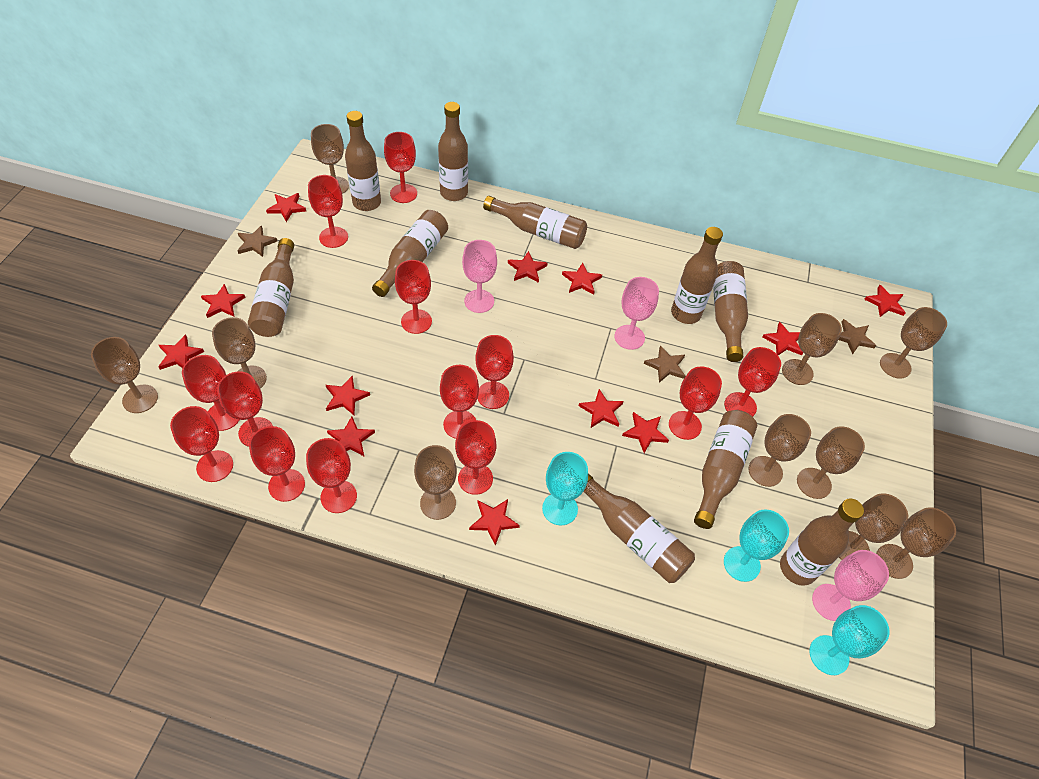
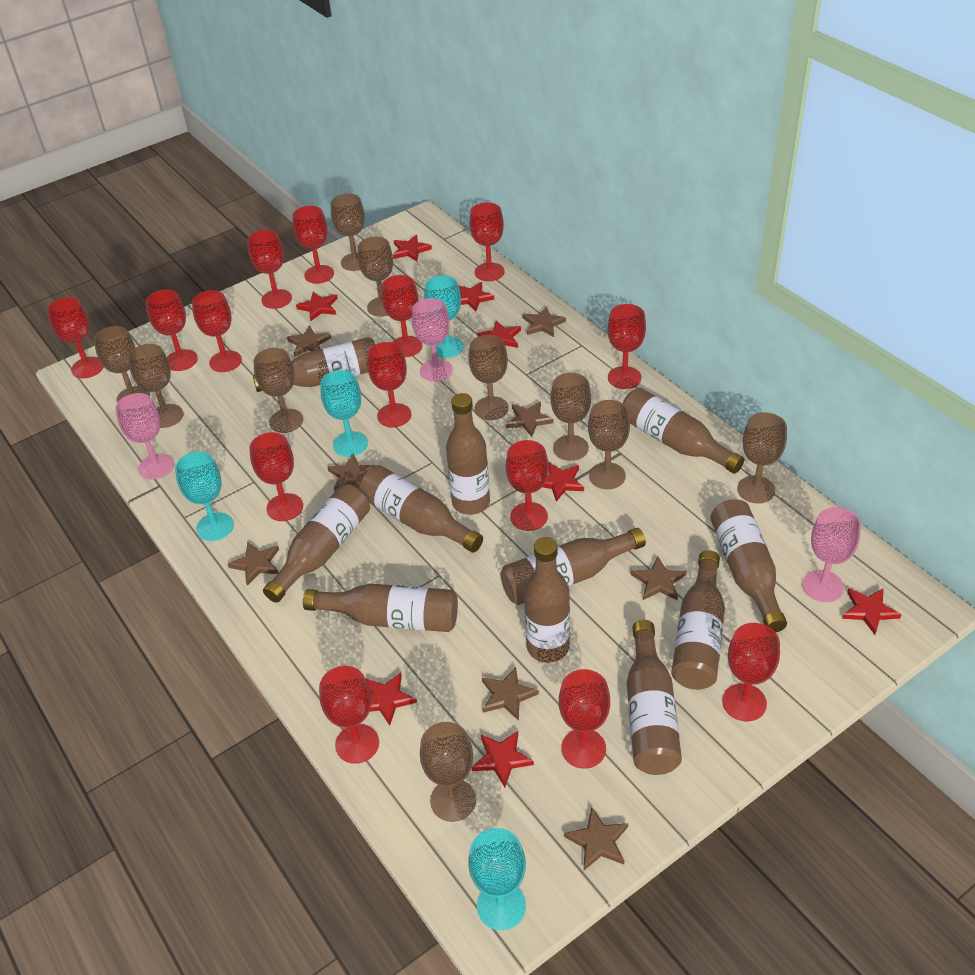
brown bottle: 10 -> 11
brown star: 3 -> 8
red goblet: 13 -> 14
red star: 12 -> 8
turquoise goblet: 3 -> 4

